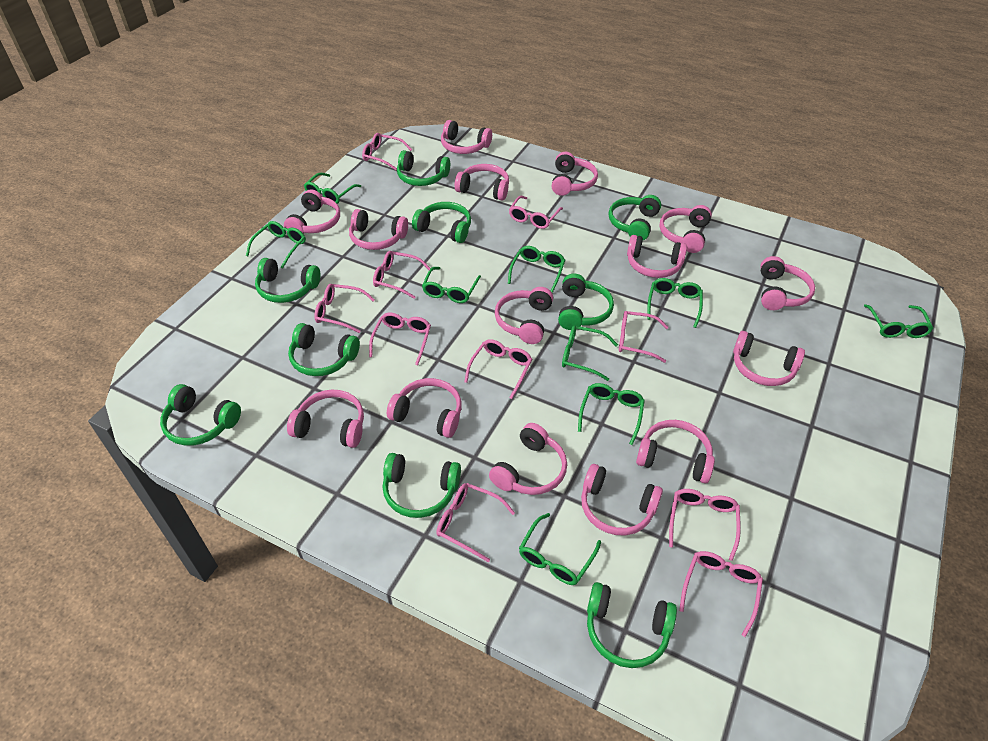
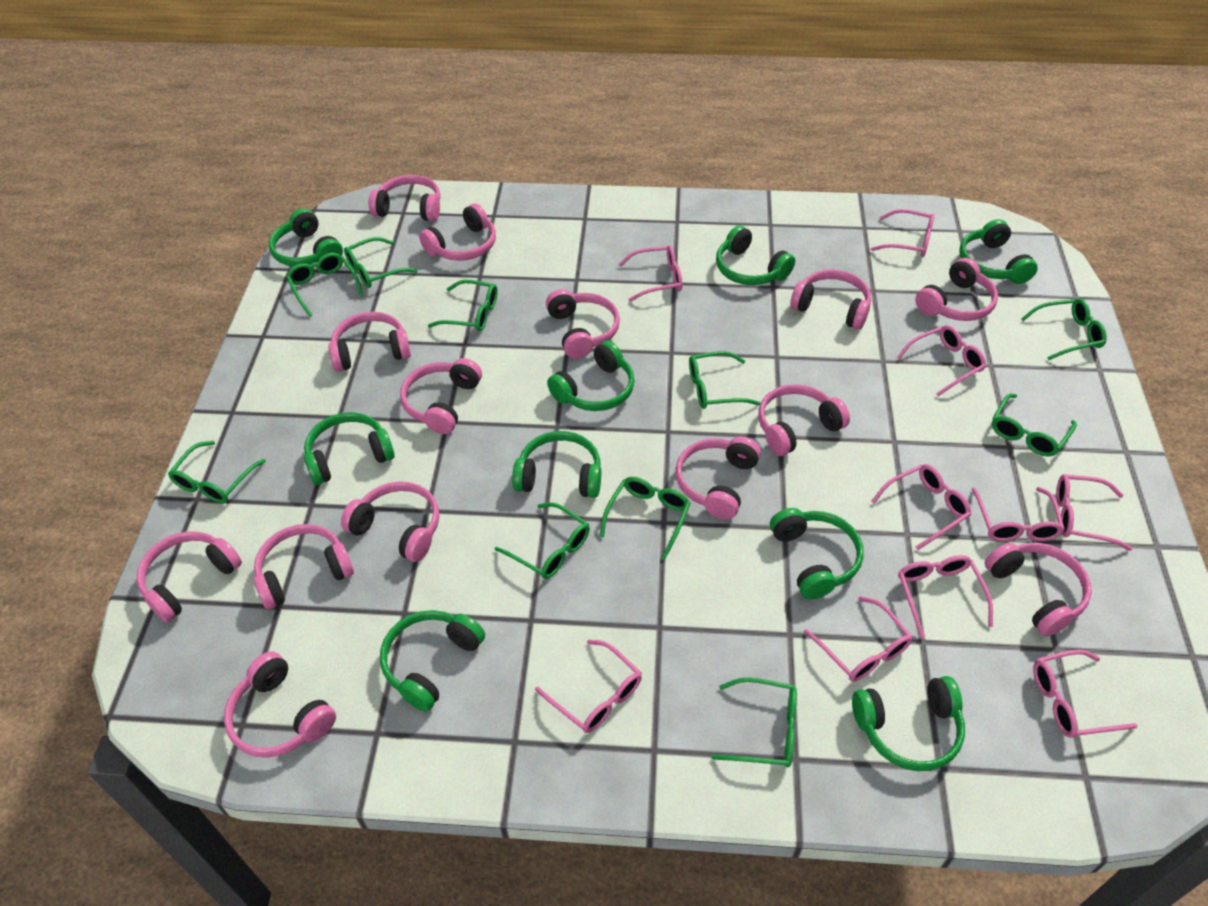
green glasses: 9 -> 10
pink headphones: 15 -> 14

